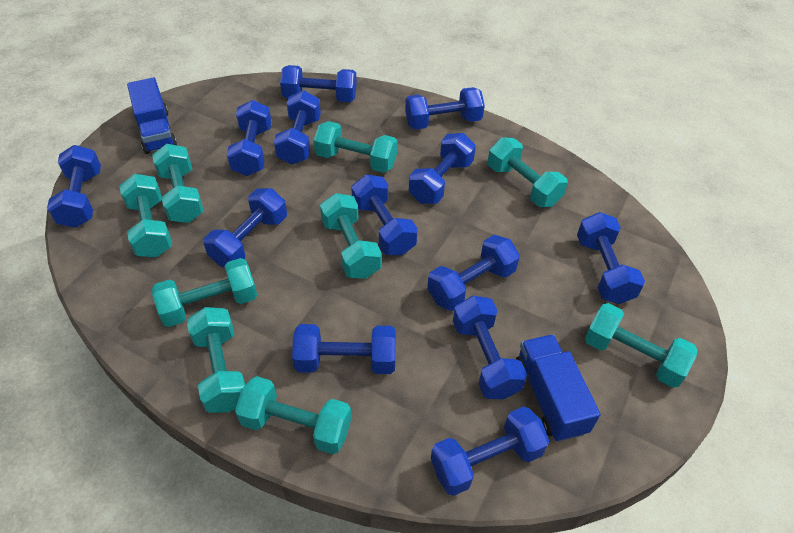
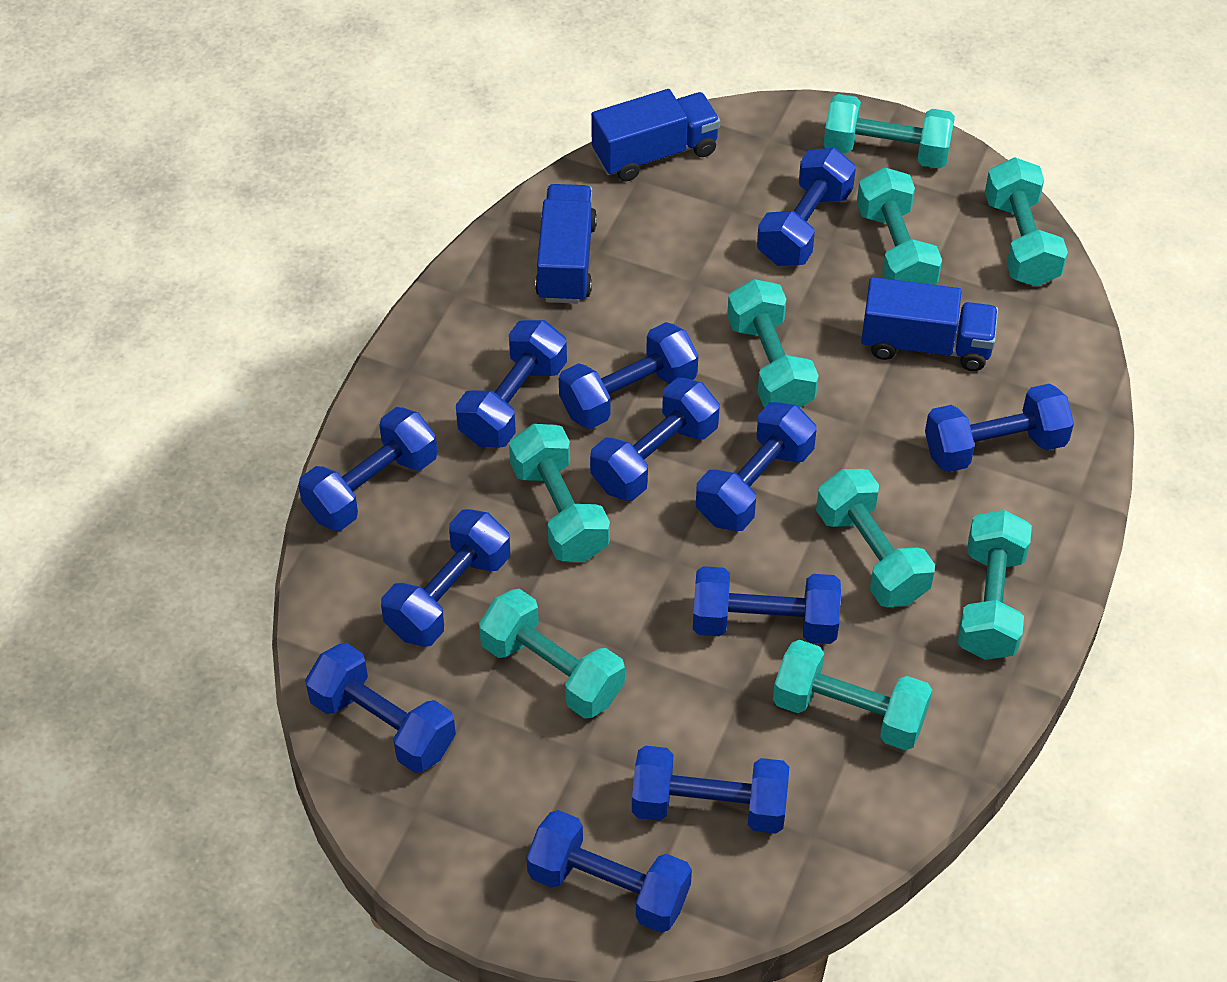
blue dumbbell: 13 -> 12
blue truck: 2 -> 3

